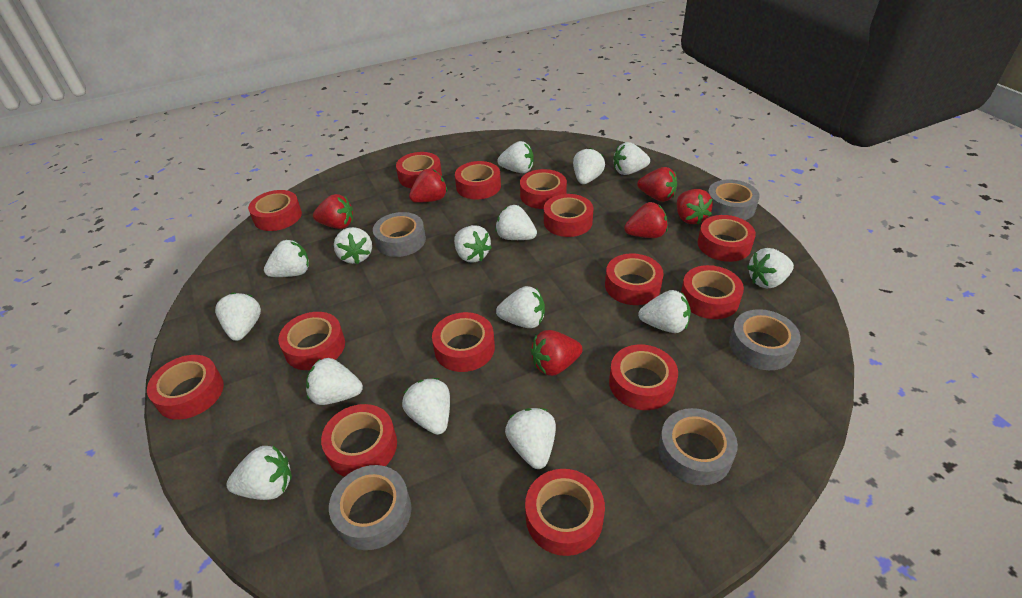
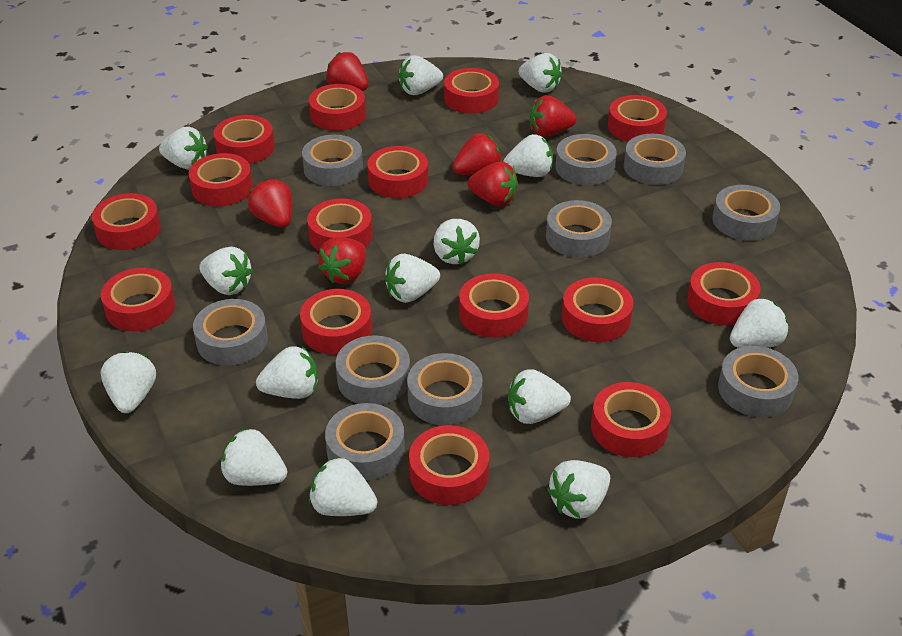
grey tape: 5 -> 10
red tape: 14 -> 15
white strawberry: 15 -> 14

